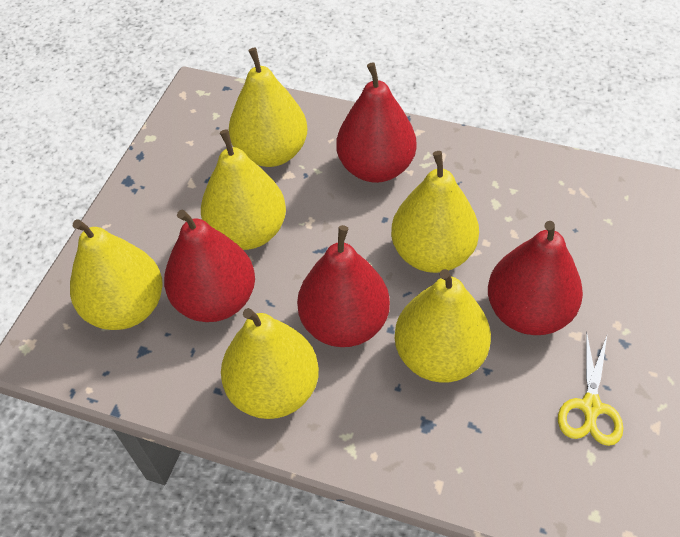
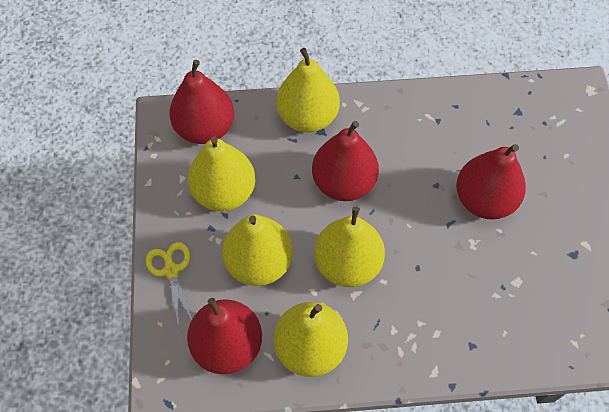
yellow pear: 6 -> 5

